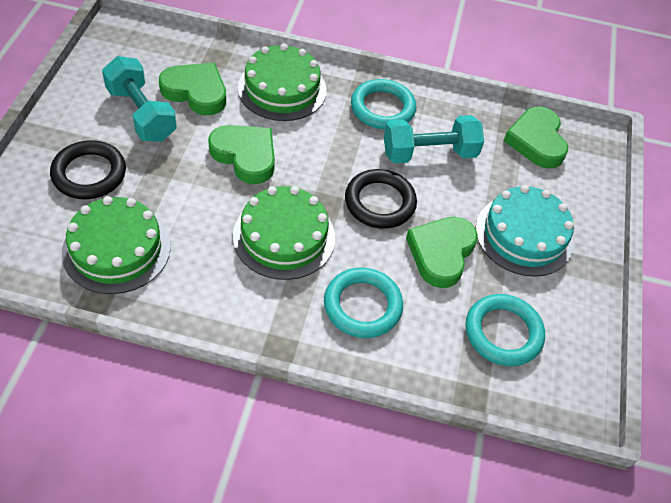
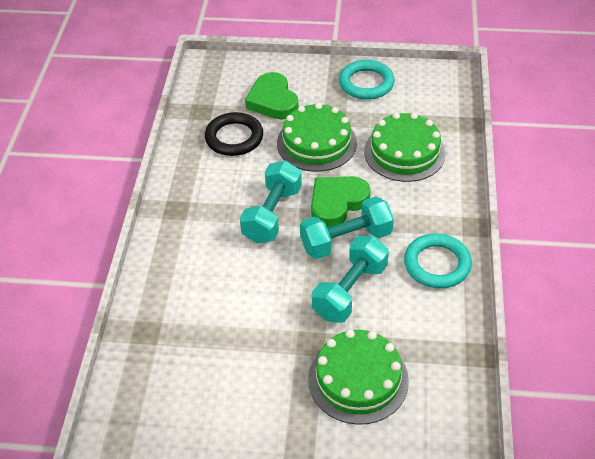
black ring: 2 -> 1
green heart: 4 -> 2
turquoise cake: 1 -> 0
turquoise dumbbell: 2 -> 3
turquoise ring: 3 -> 2

